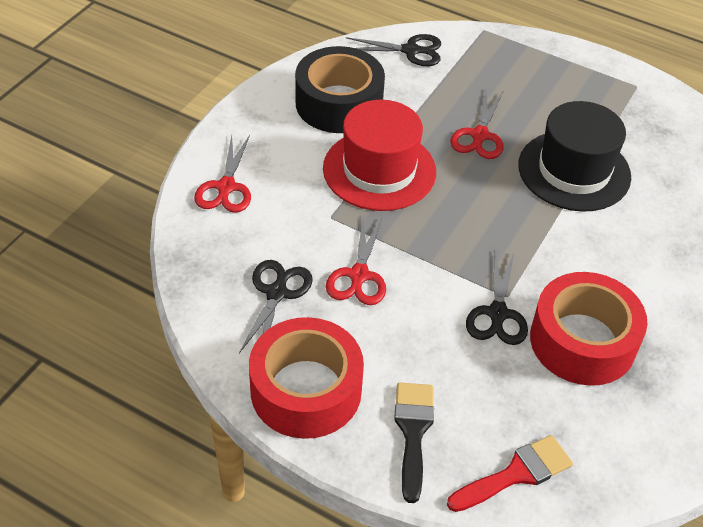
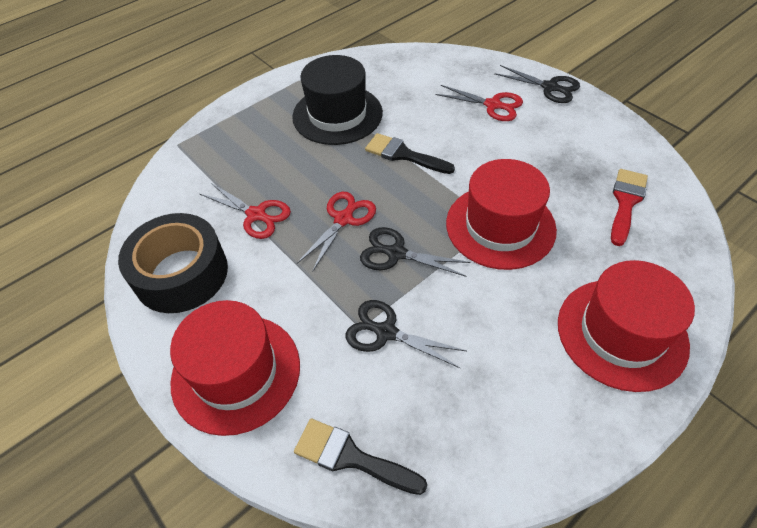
black brush: 1 -> 2
red hat: 1 -> 3
red tape: 2 -> 0

